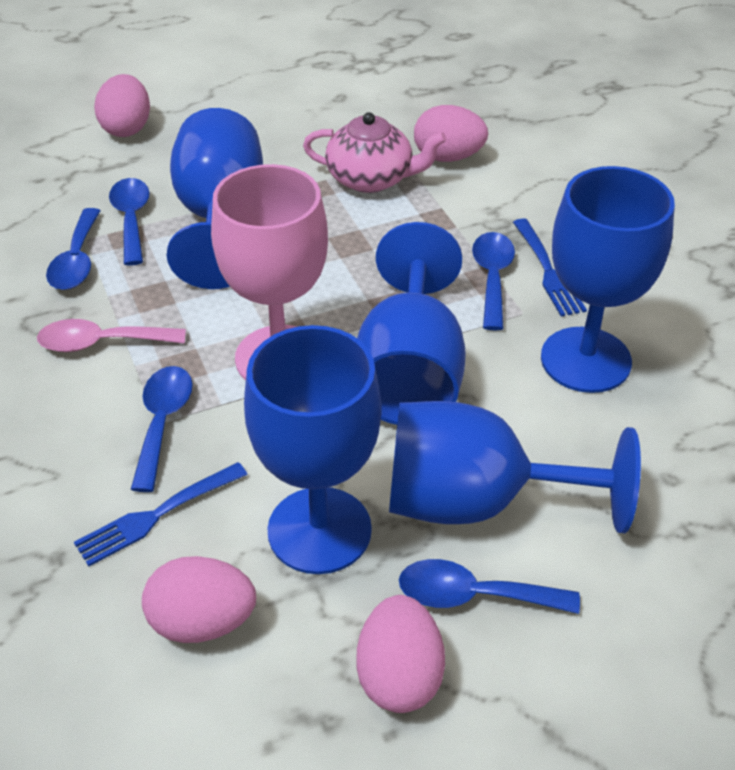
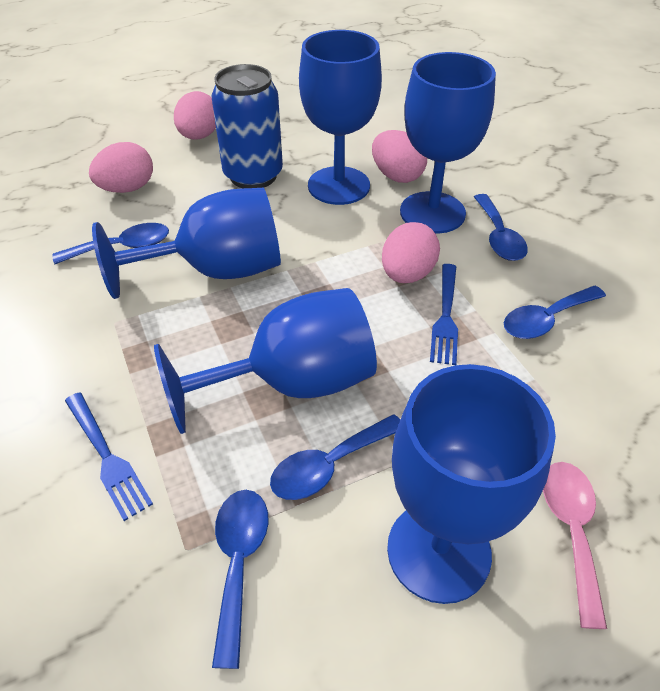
blue can: 0 -> 1
pink goblet: 1 -> 0
pink teapot: 1 -> 0

